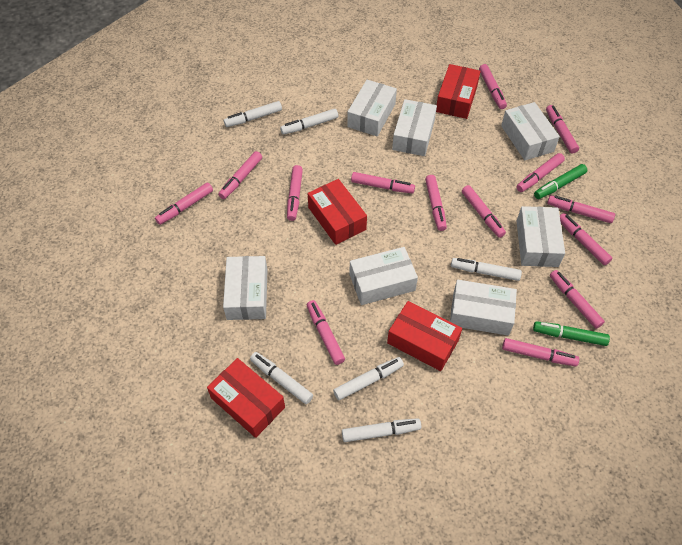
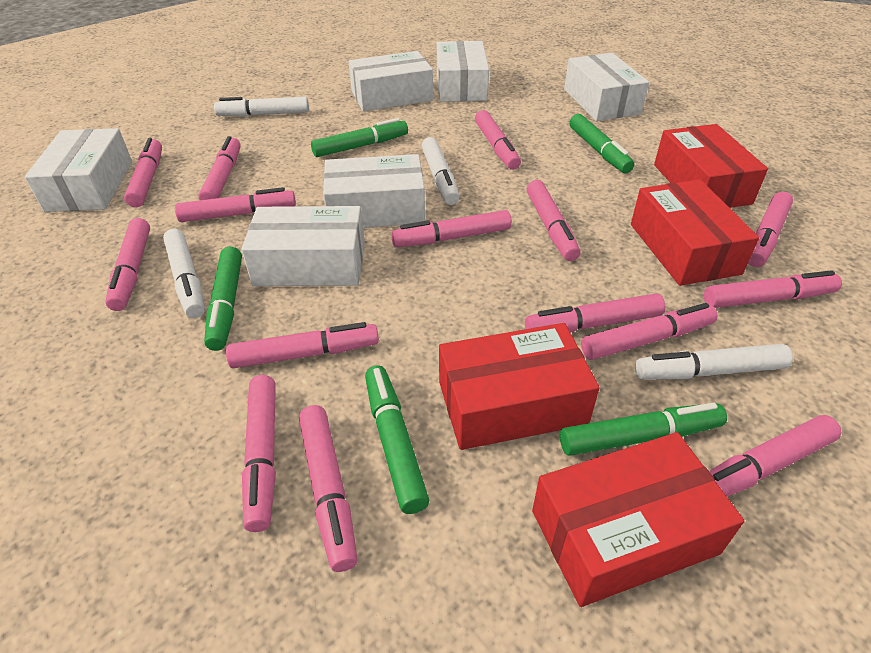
green marker: 2 -> 5
pink marker: 14 -> 15
white box: 7 -> 6
white marker: 6 -> 4

